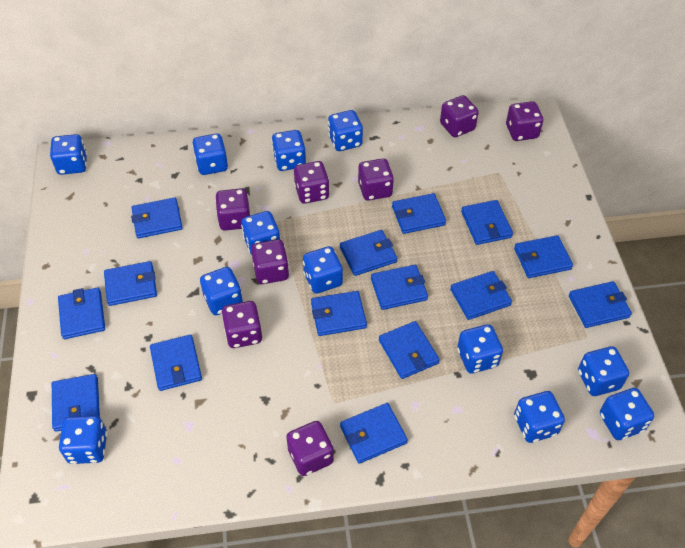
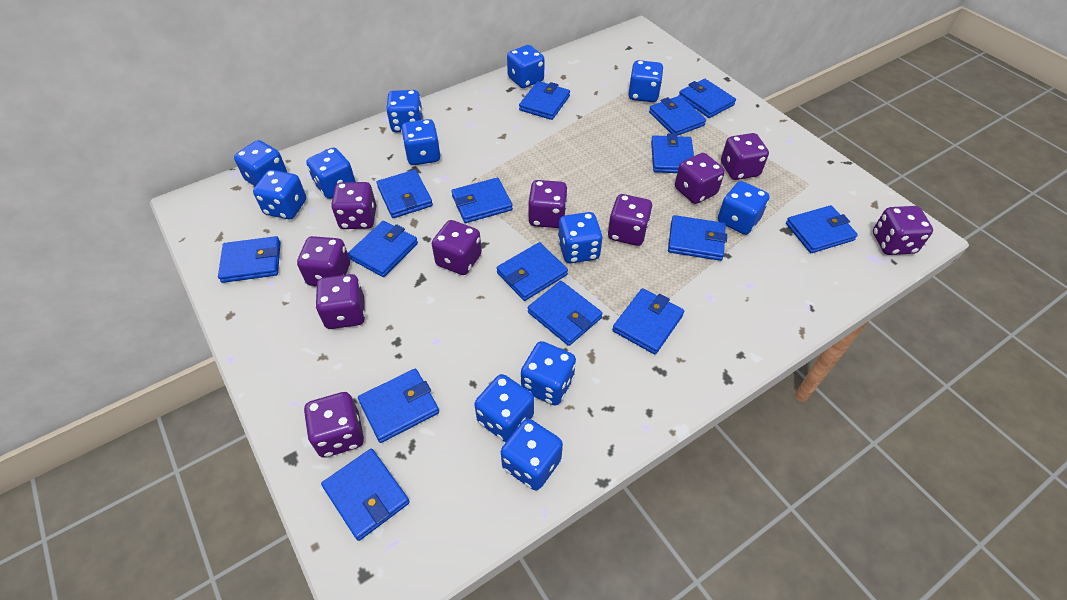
purple dice: 8 -> 10

